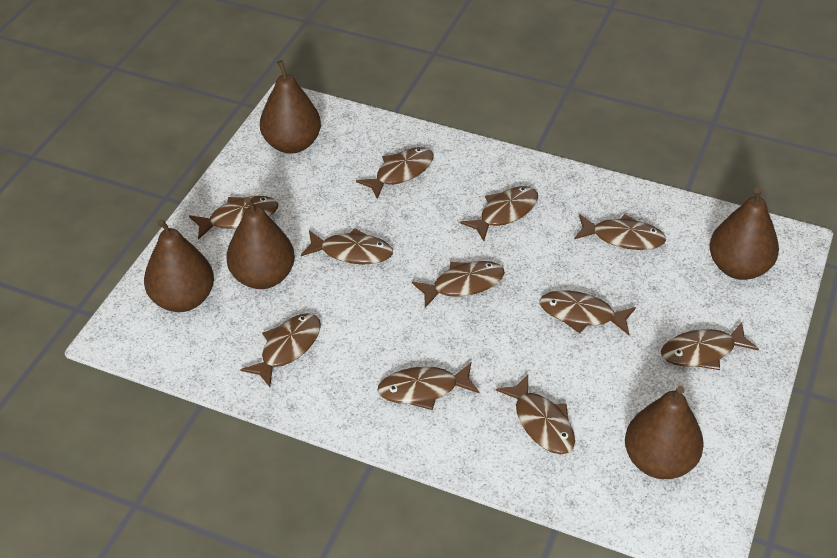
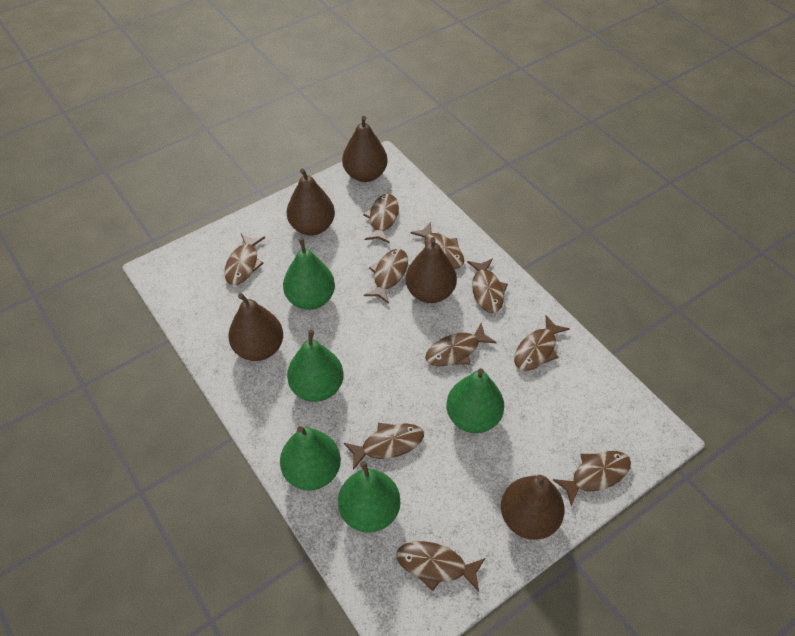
brown fish: 11 -> 10
green pear: 0 -> 5

